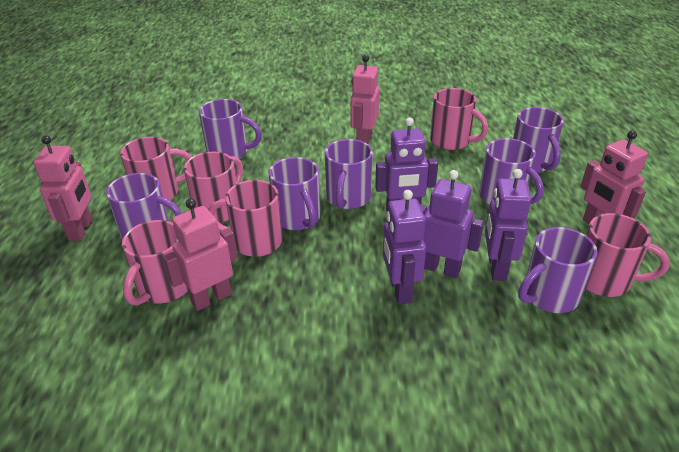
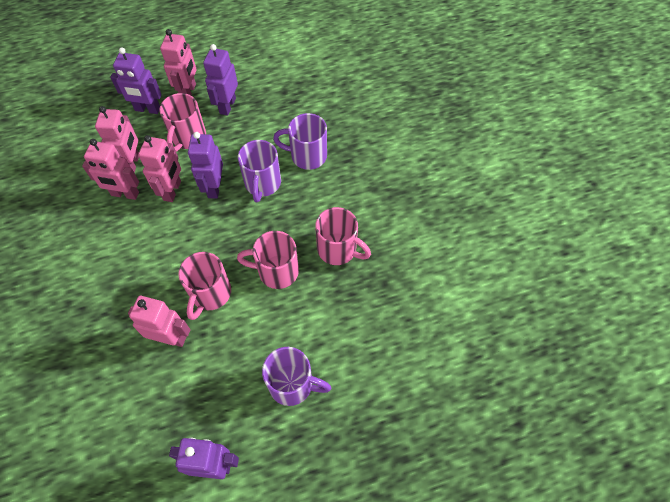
pink mug: 6 -> 4
pink robot: 4 -> 5
purple mug: 7 -> 3

